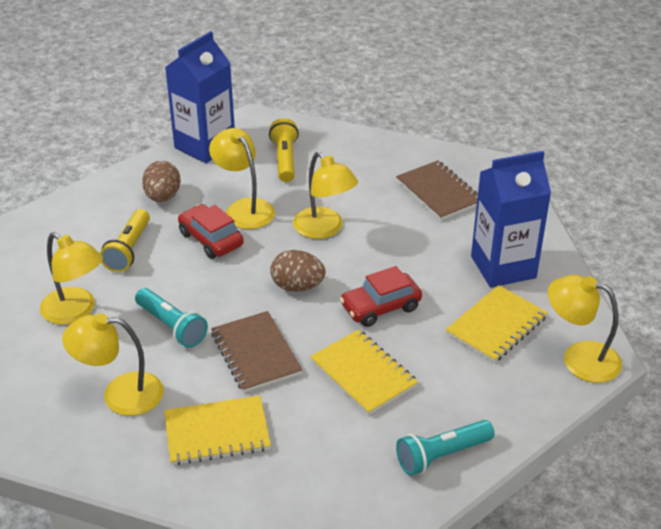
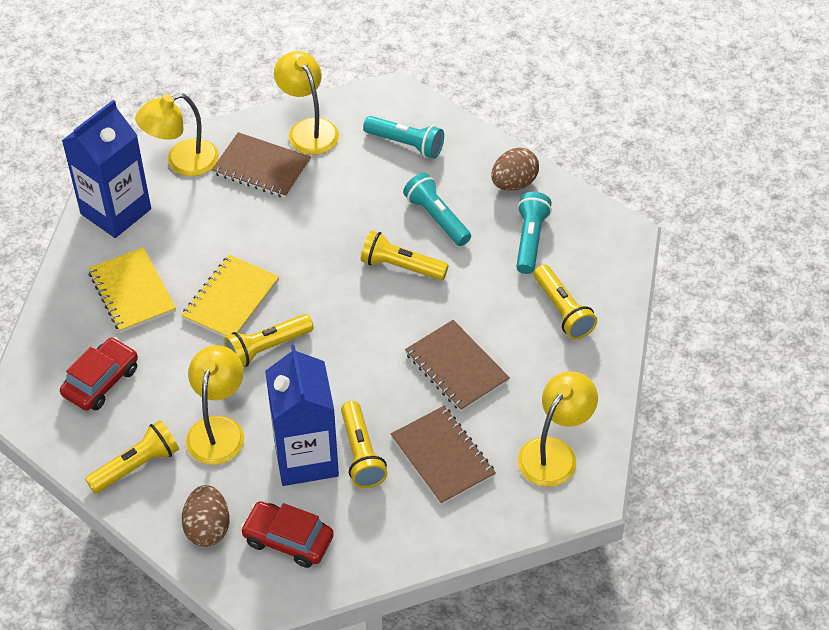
brown notebook: 2 -> 3
turquoise flashlight: 2 -> 3
yellow flashlight: 2 -> 5
yellow lamp: 5 -> 4
yellow notebook: 3 -> 2

